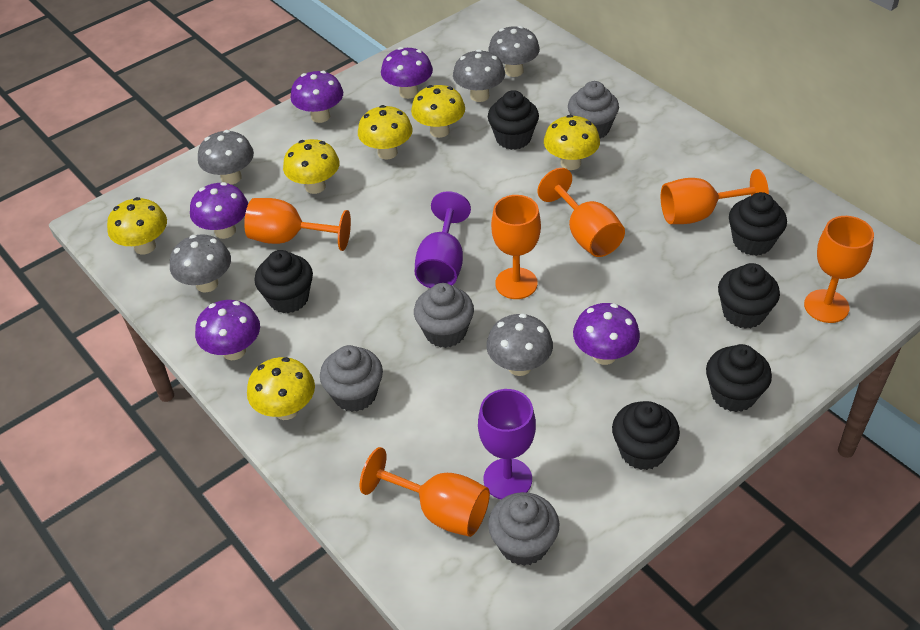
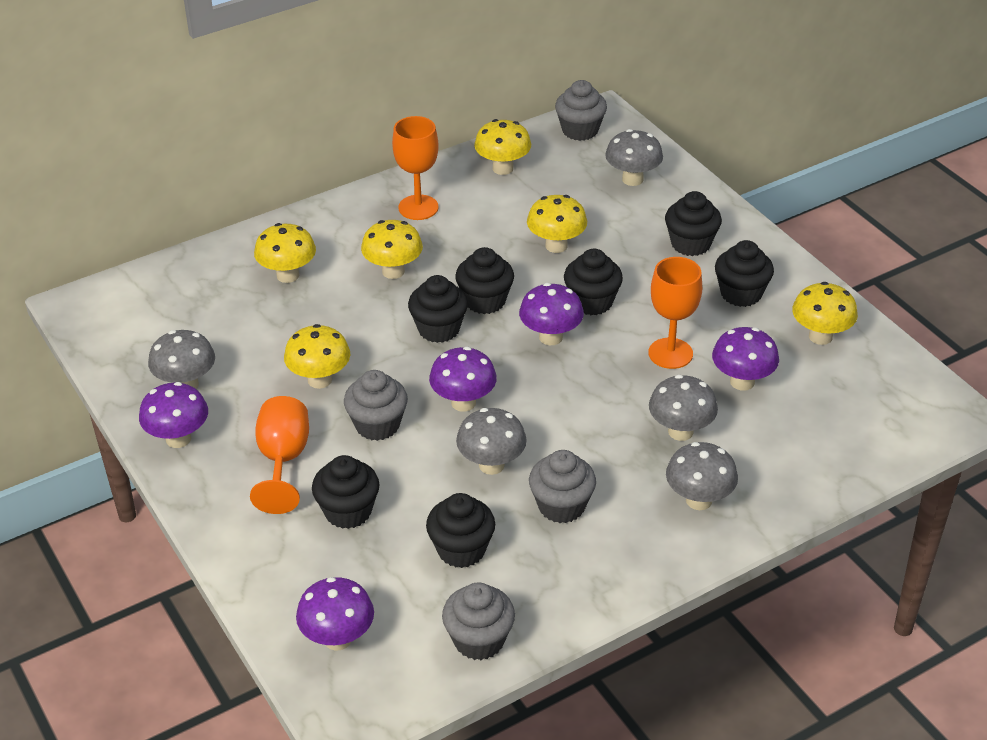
black cupcake: 6 -> 7
orange goblet: 6 -> 3
purple goblet: 2 -> 0

